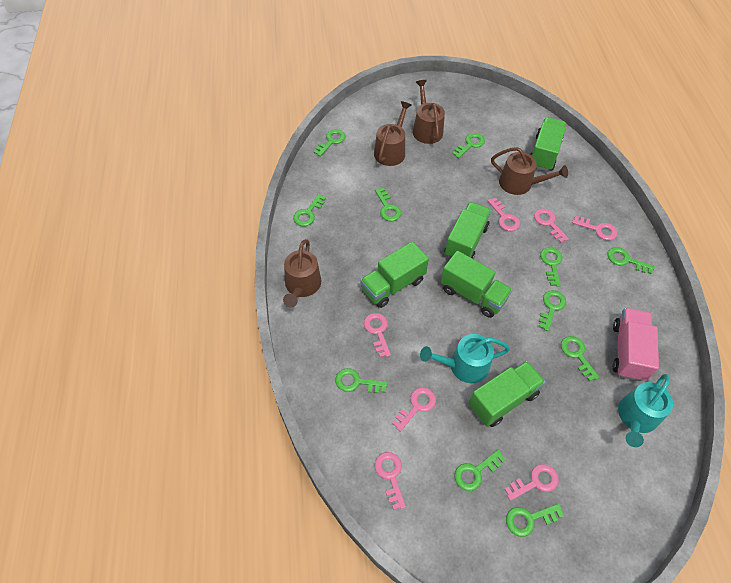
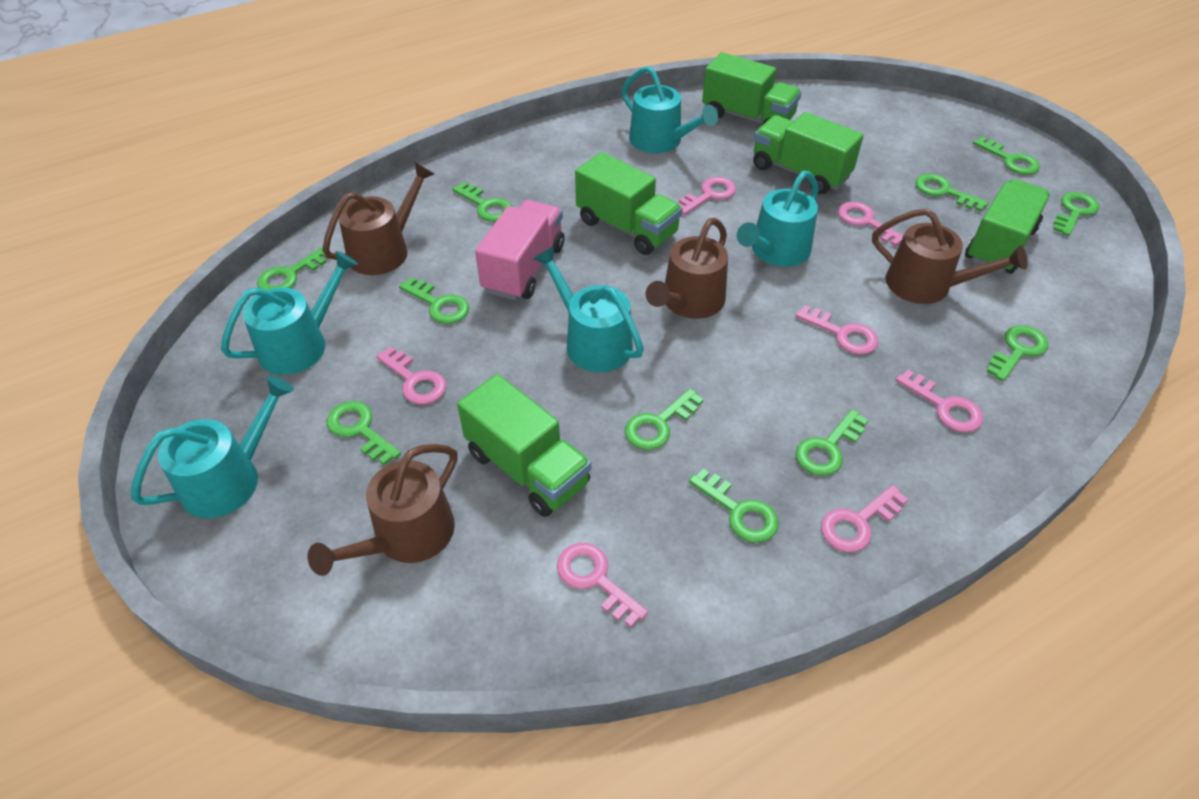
turquoise watering can: 2 -> 5

